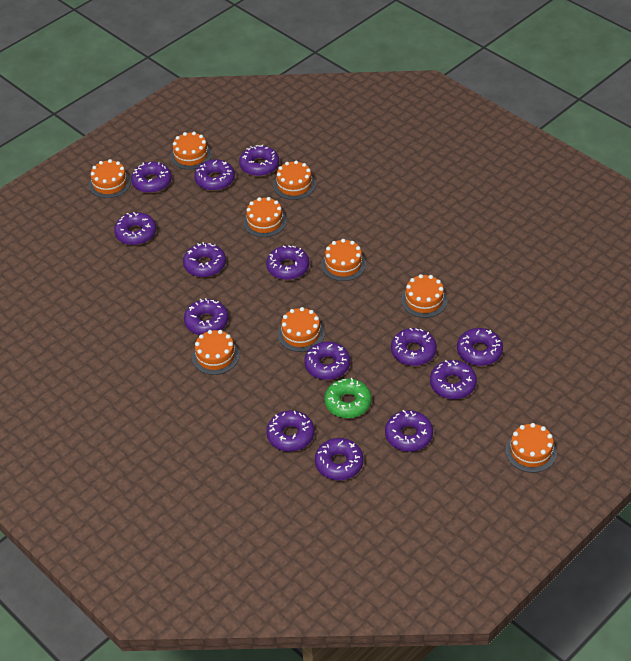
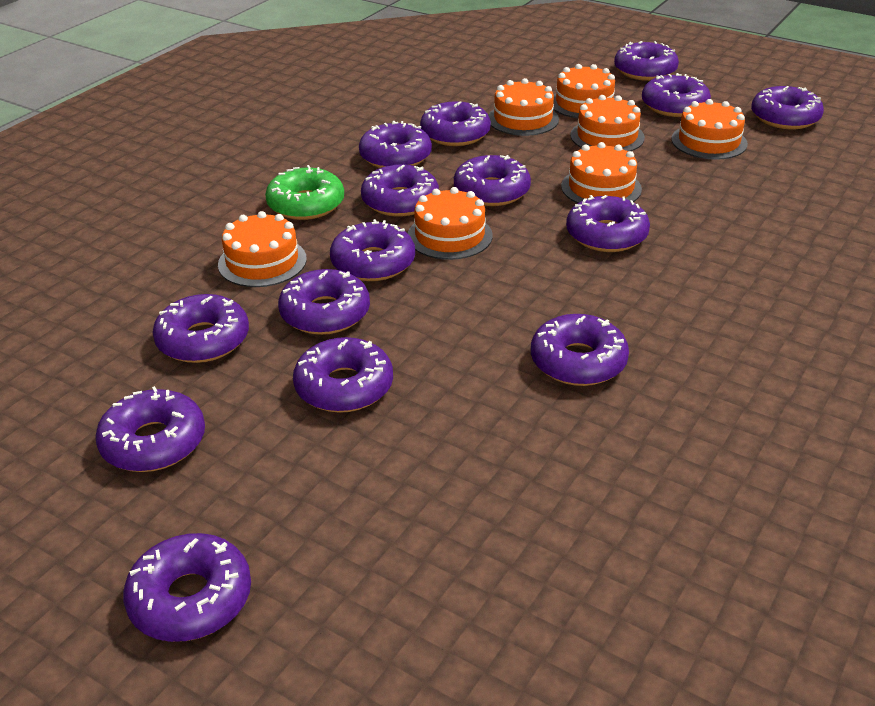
orange cake: 9 -> 7
purple donut: 14 -> 15

